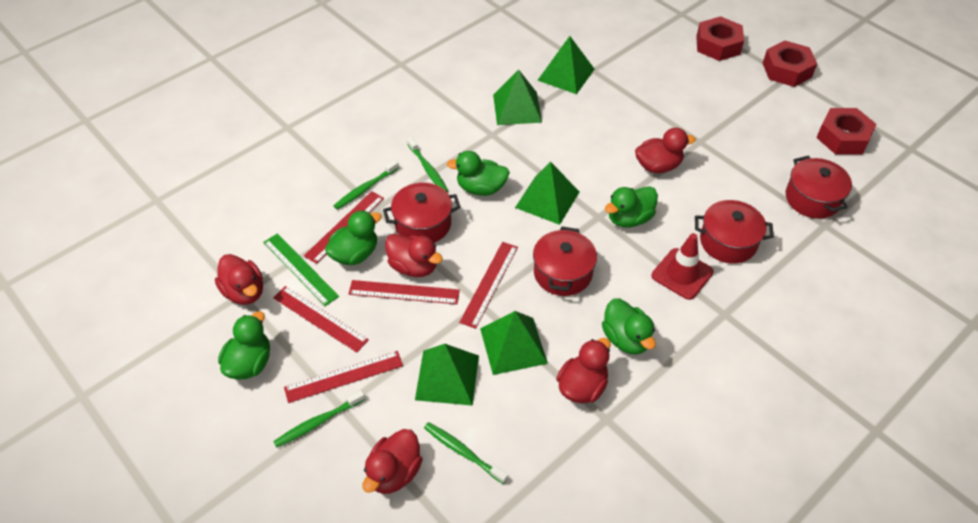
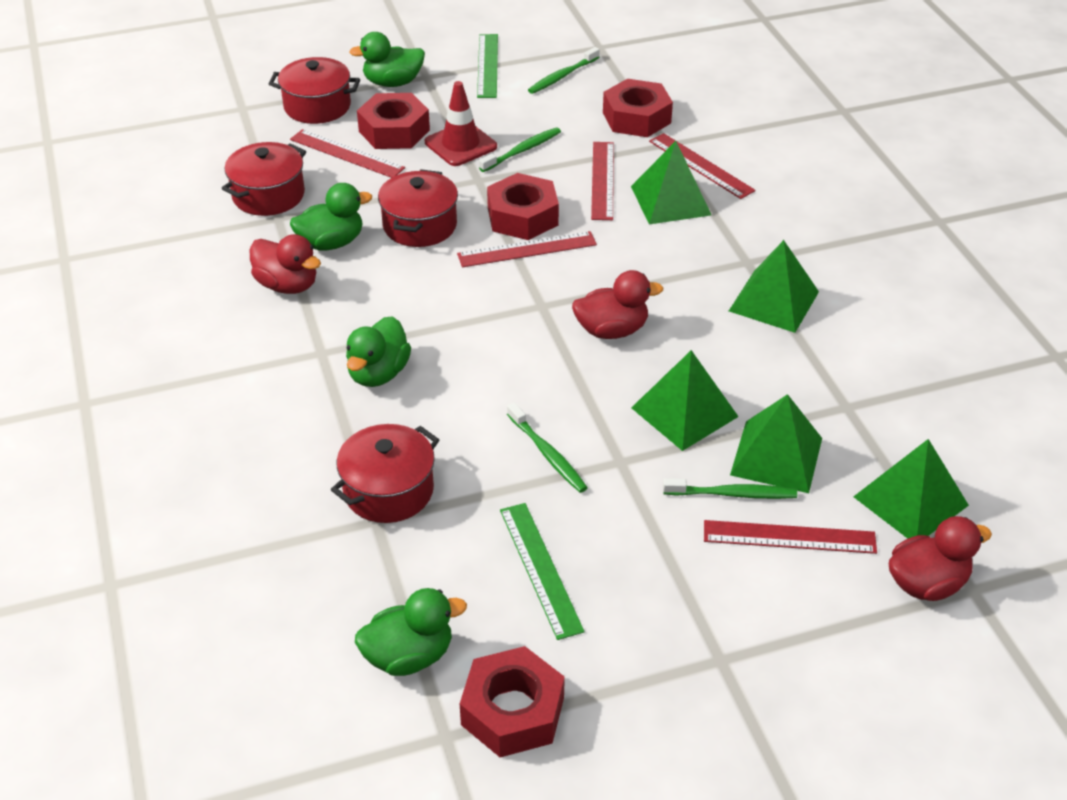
green duck: 5 -> 4
green ruler: 1 -> 2
red duck: 5 -> 3
red nut: 3 -> 4

